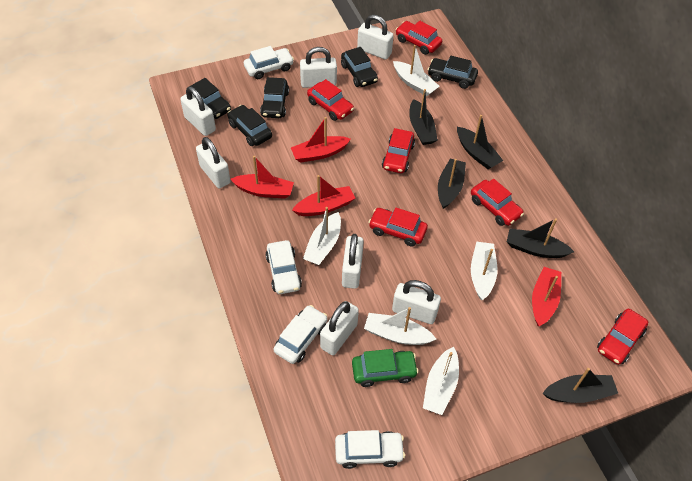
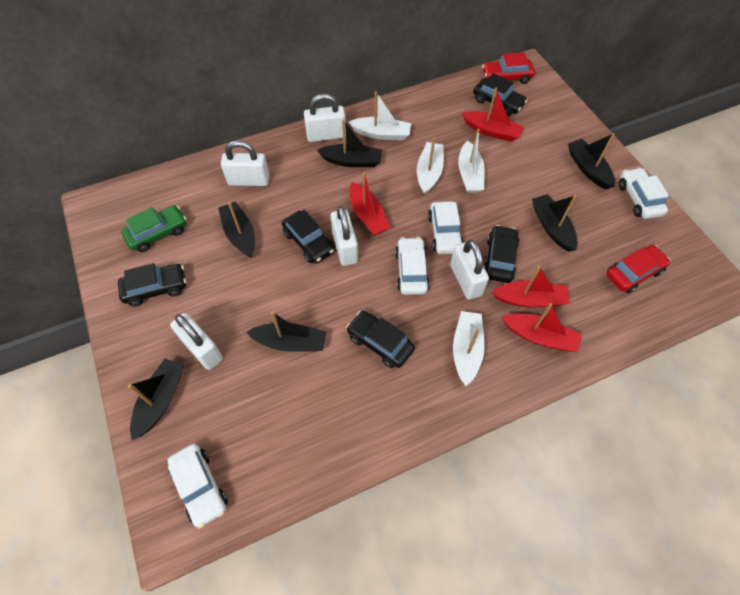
black boat: 5 -> 6
red car: 6 -> 2
white boat: 5 -> 4
white padlock: 7 -> 5

